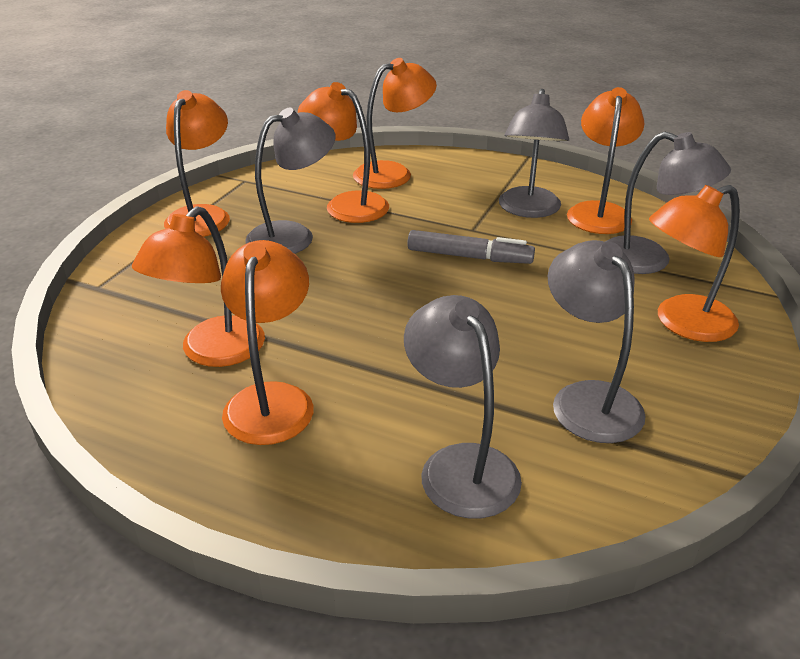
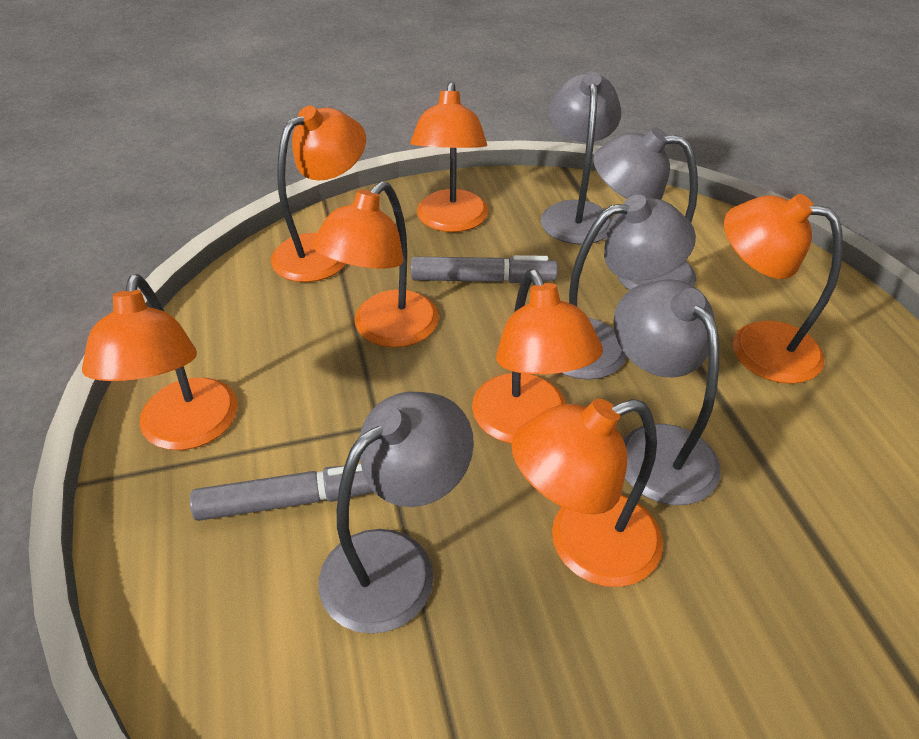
grey marker: 1 -> 2

